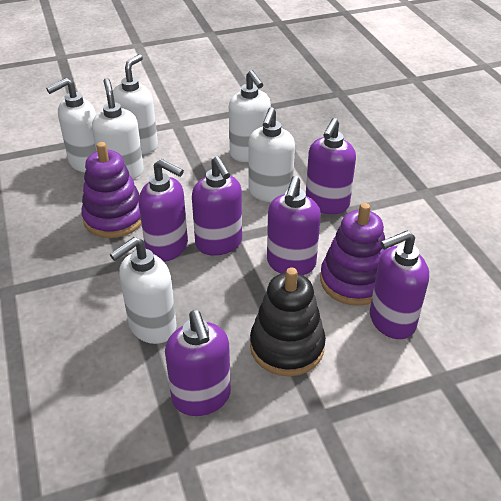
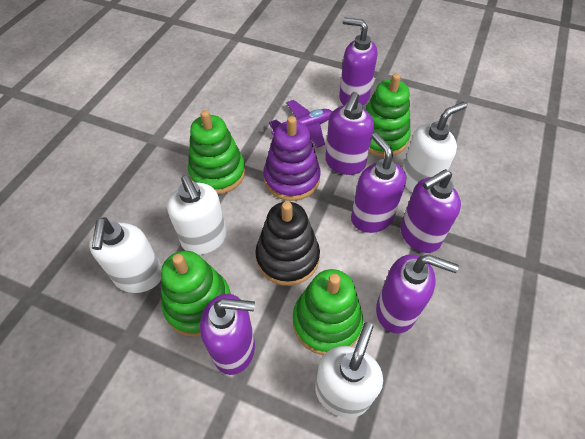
green stacking toy: 0 -> 4
purple plane: 0 -> 1
purple stacking toy: 2 -> 1
white soap dispenser: 6 -> 4

